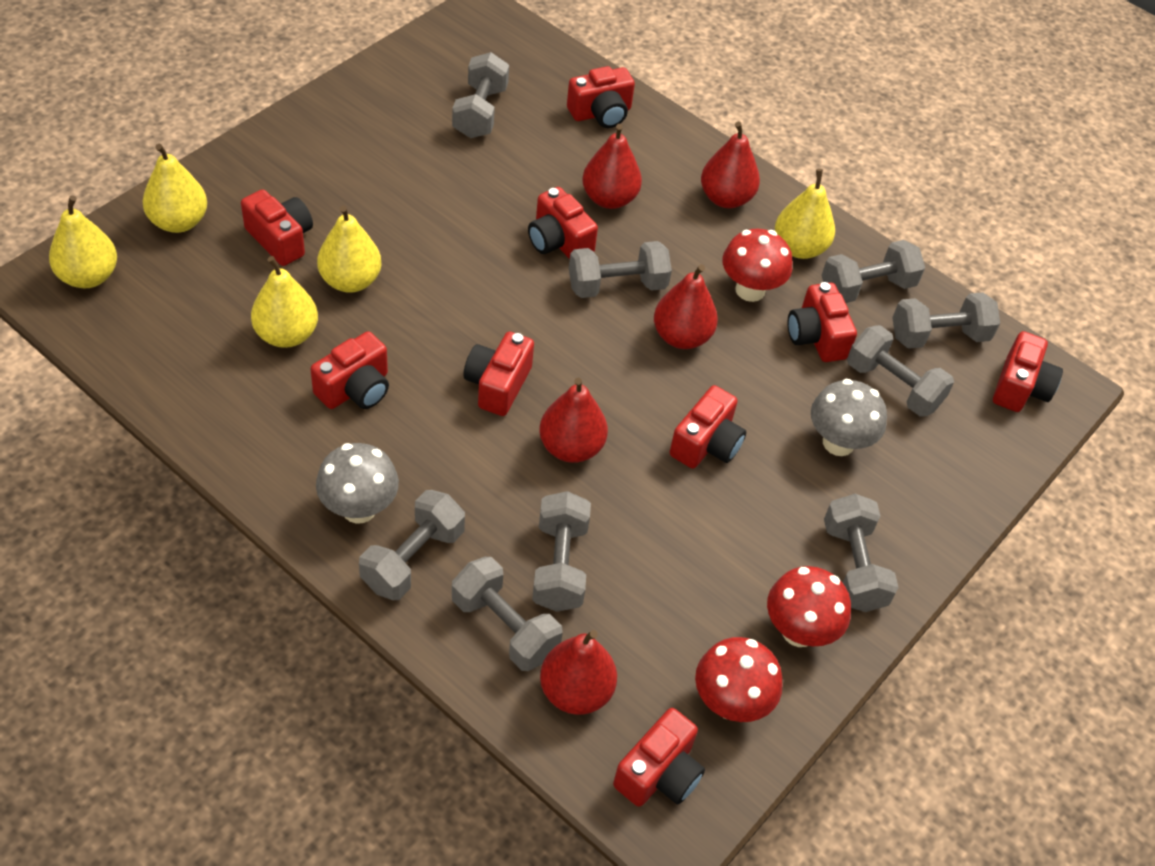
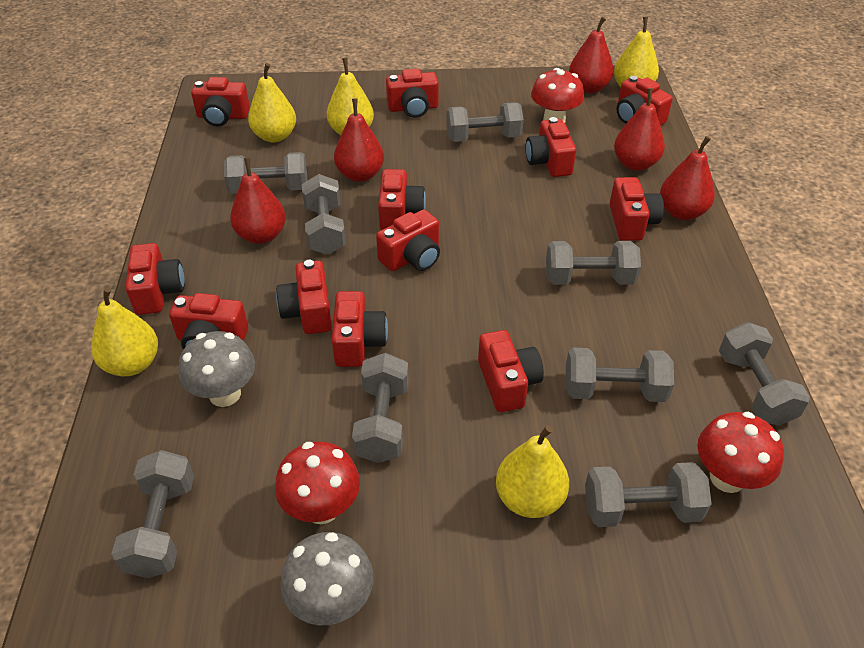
red camera: 9 -> 12

